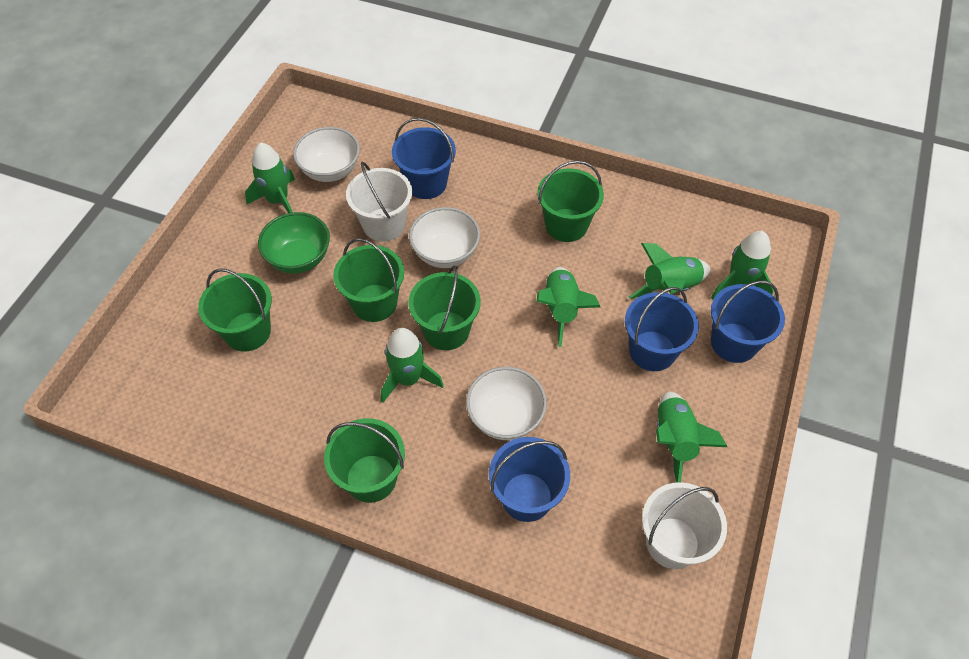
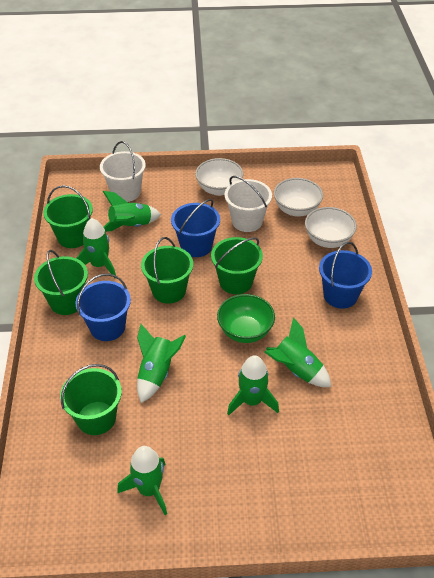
blue bucket: 4 -> 3

